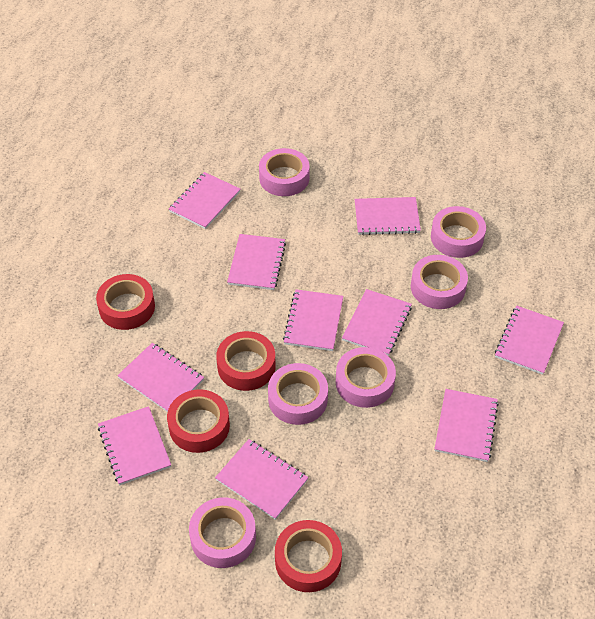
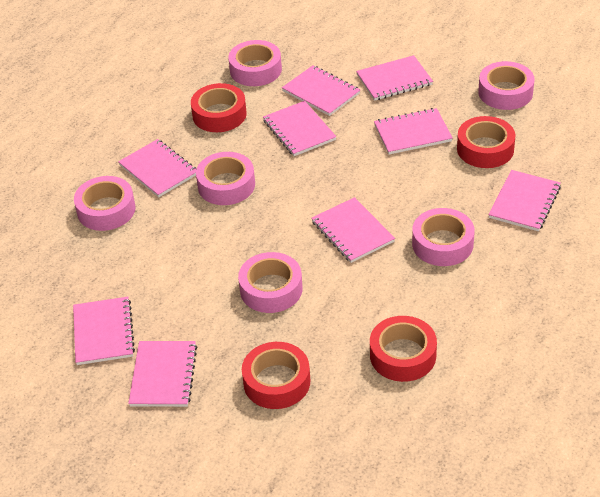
pink notebook: 10 -> 9

